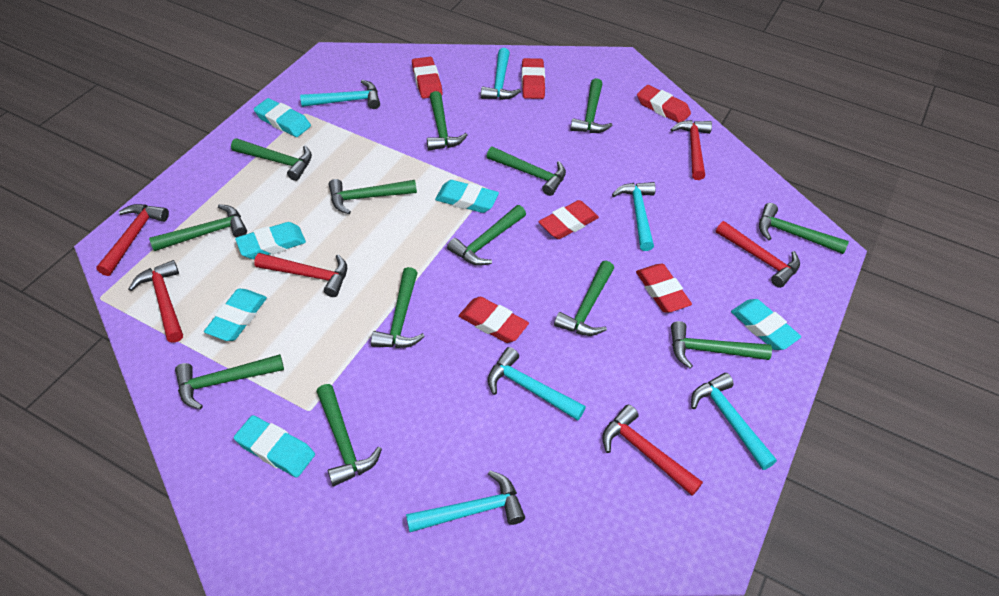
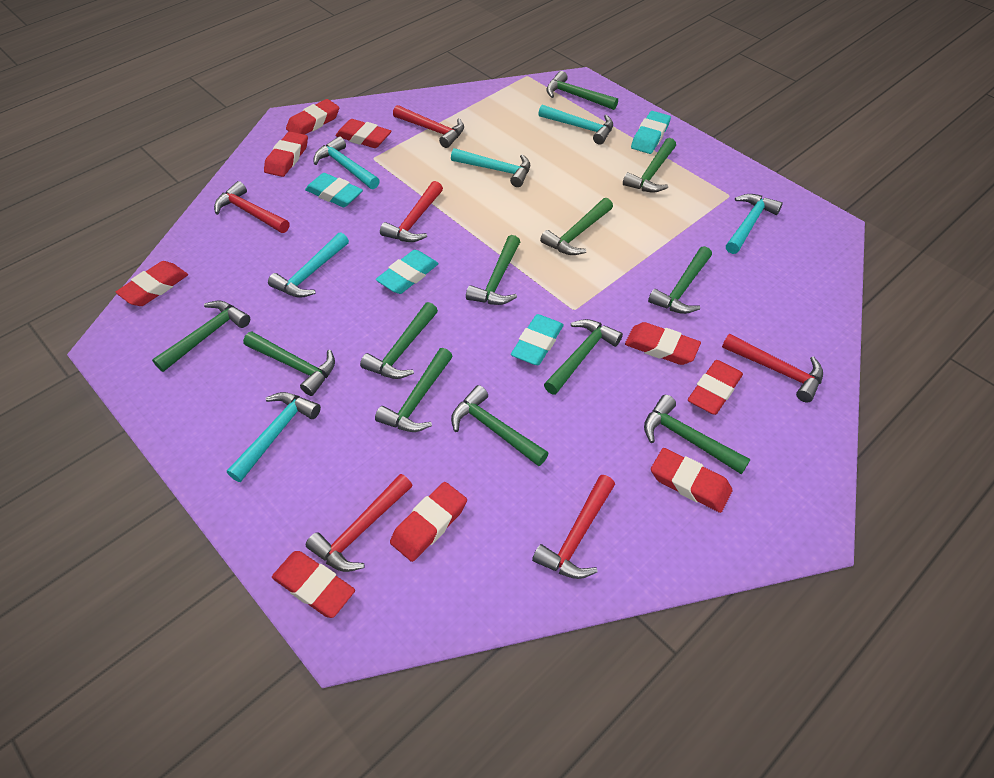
green hammer: 13 -> 12
red eraser: 6 -> 9
turquoise eraser: 6 -> 4

